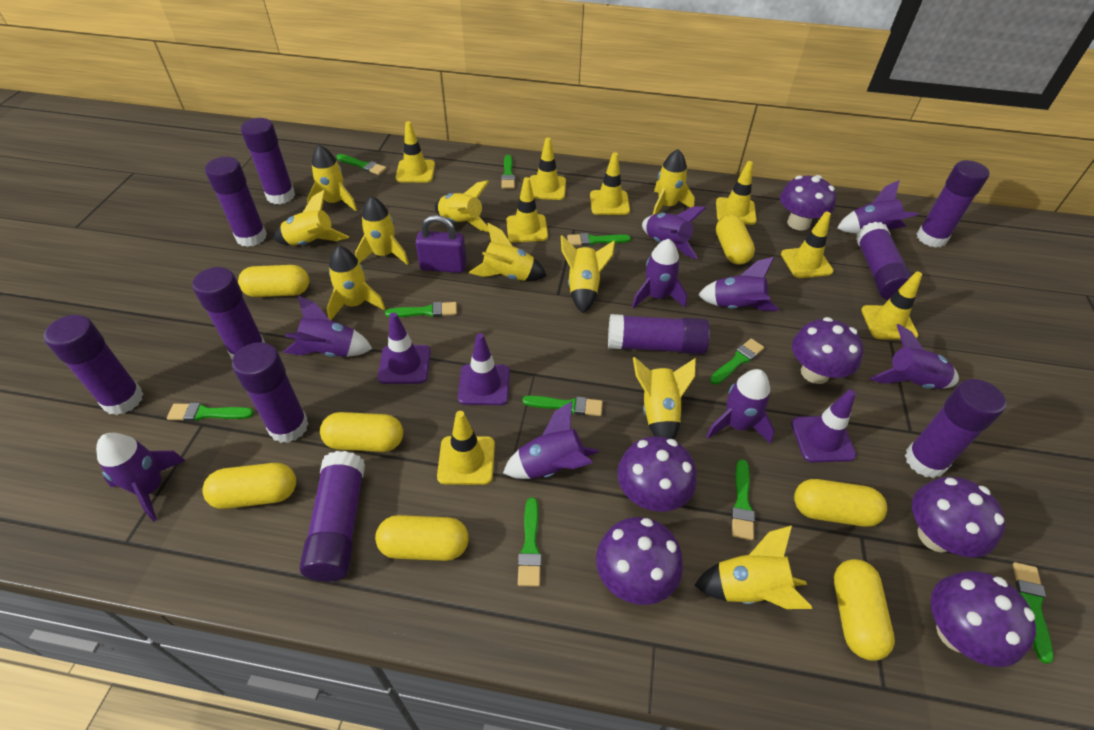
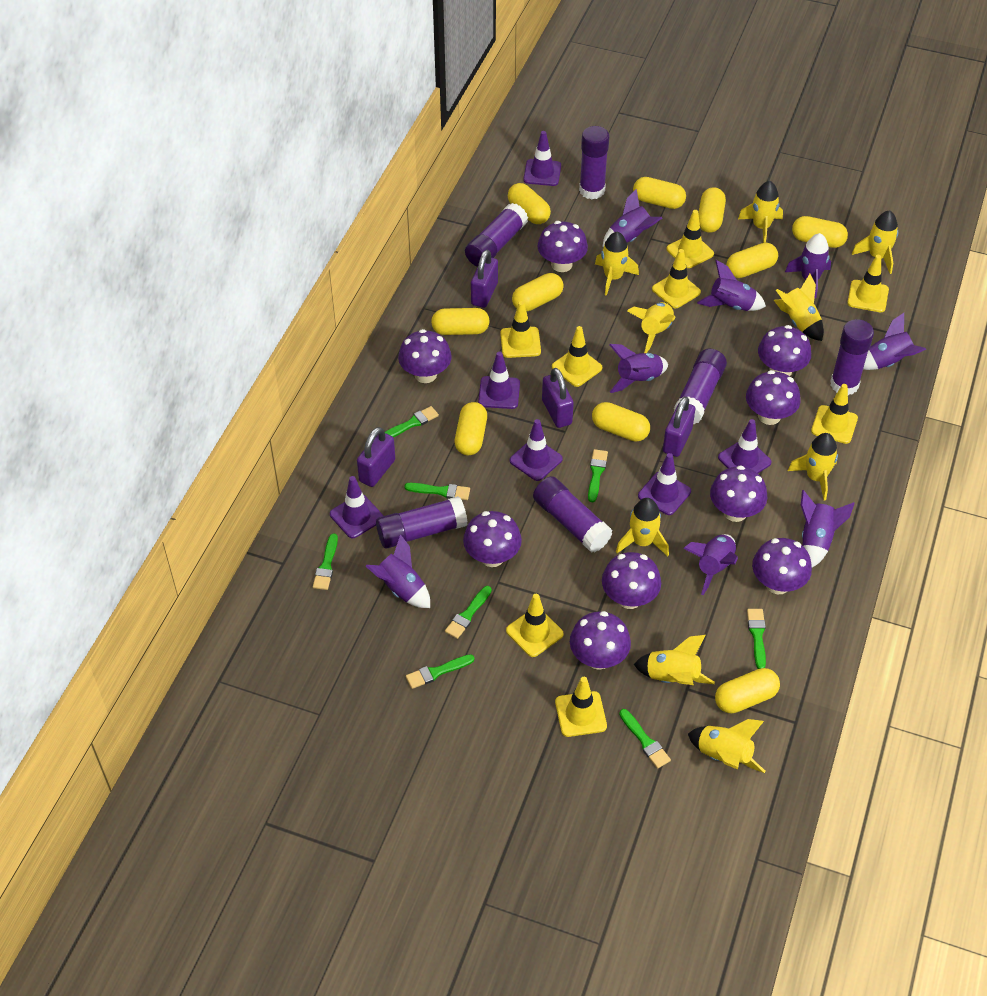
green brush: 10 -> 8
purple glue stick: 10 -> 6
purple mushroom: 6 -> 9
purple padlock: 1 -> 4
purple rocket: 9 -> 8
purple traffic cone: 3 -> 6
yellow capsule: 7 -> 10
yellow rocket: 10 -> 9

